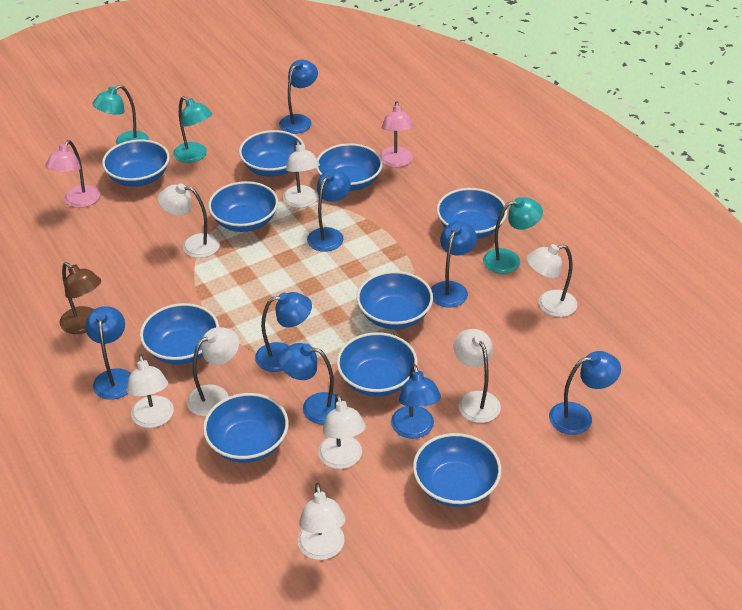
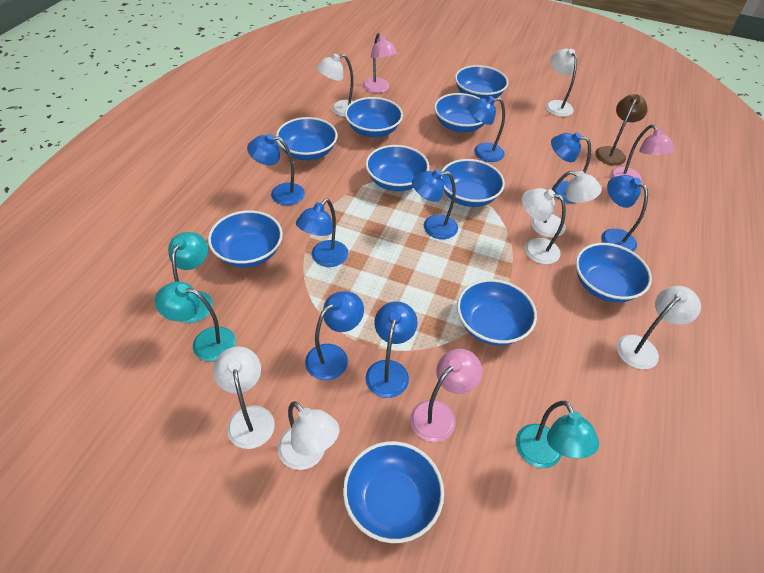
pink lamp: 2 -> 3
white lamp: 8 -> 7

